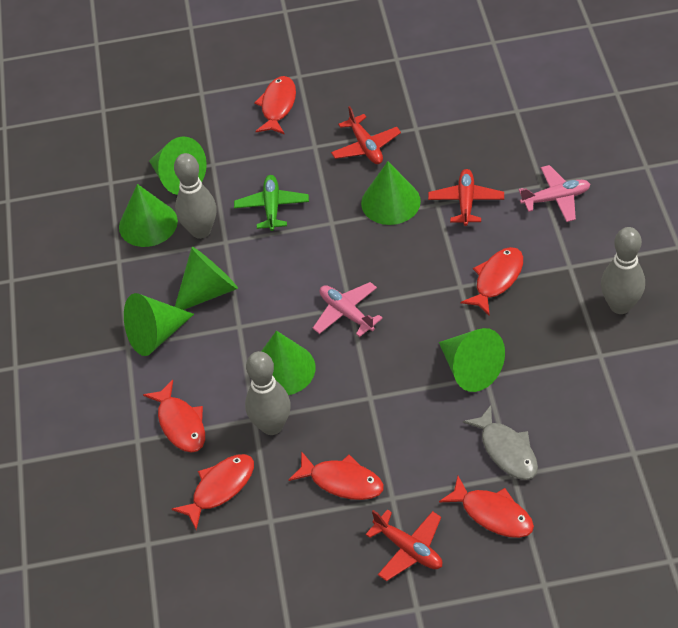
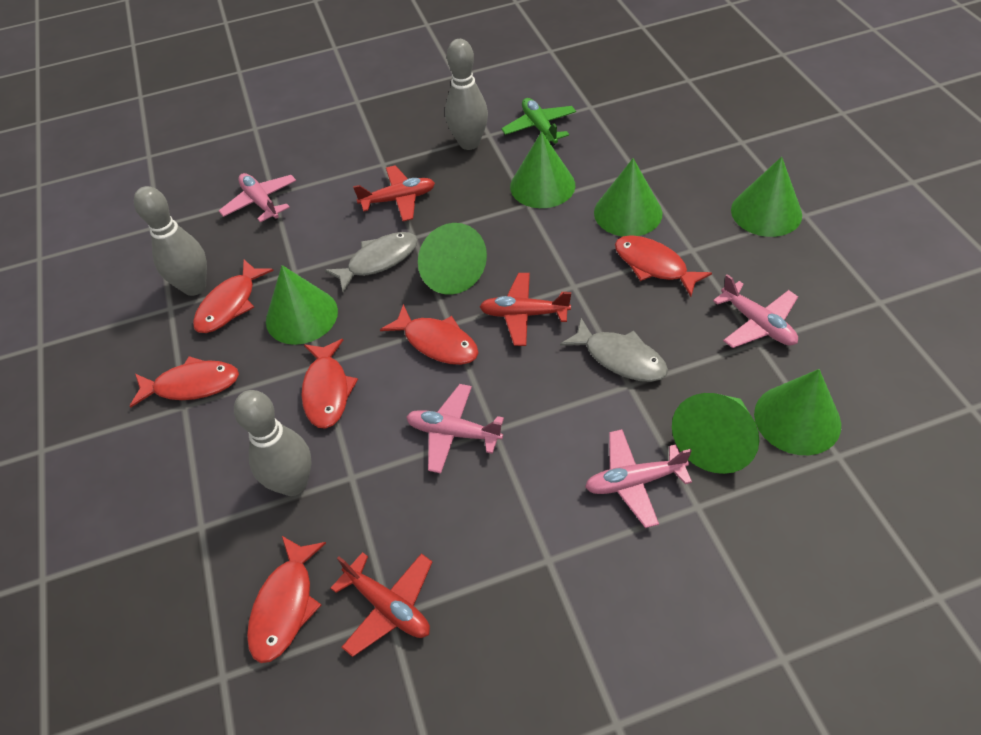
grey fish: 1 -> 2
pink plane: 2 -> 4

